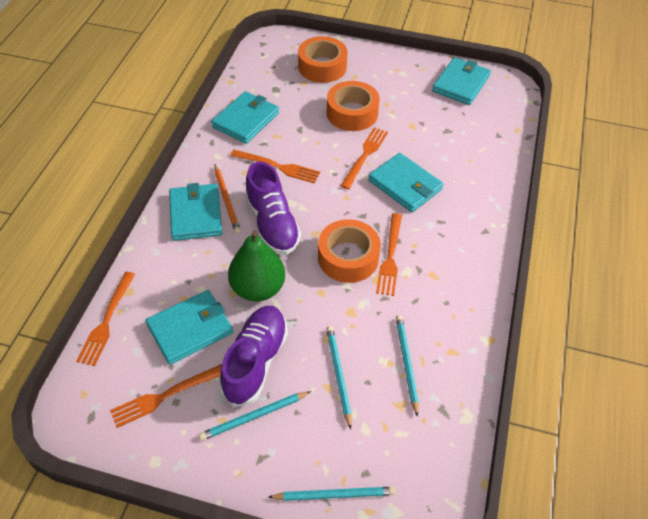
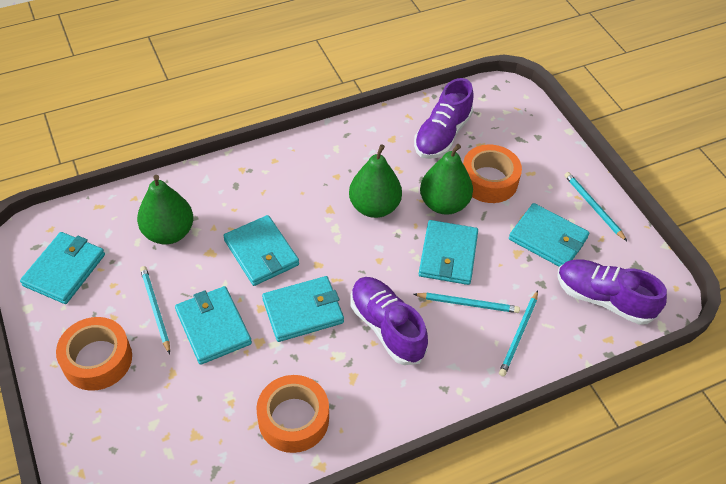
green pear: 1 -> 3
orange fork: 5 -> 0
orange pencil: 1 -> 0
purple shoe: 2 -> 3
turquoise wallet: 5 -> 6

